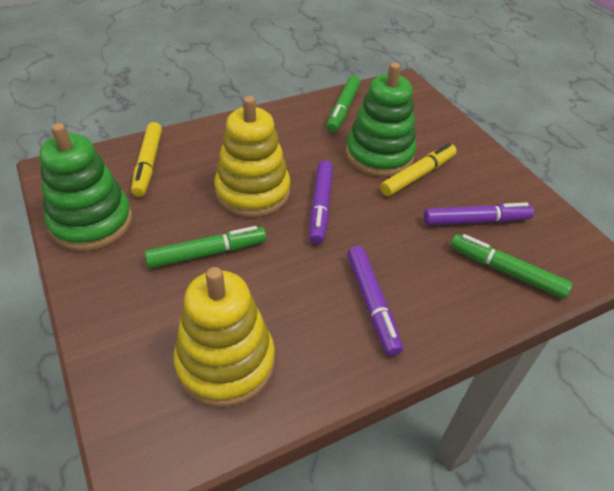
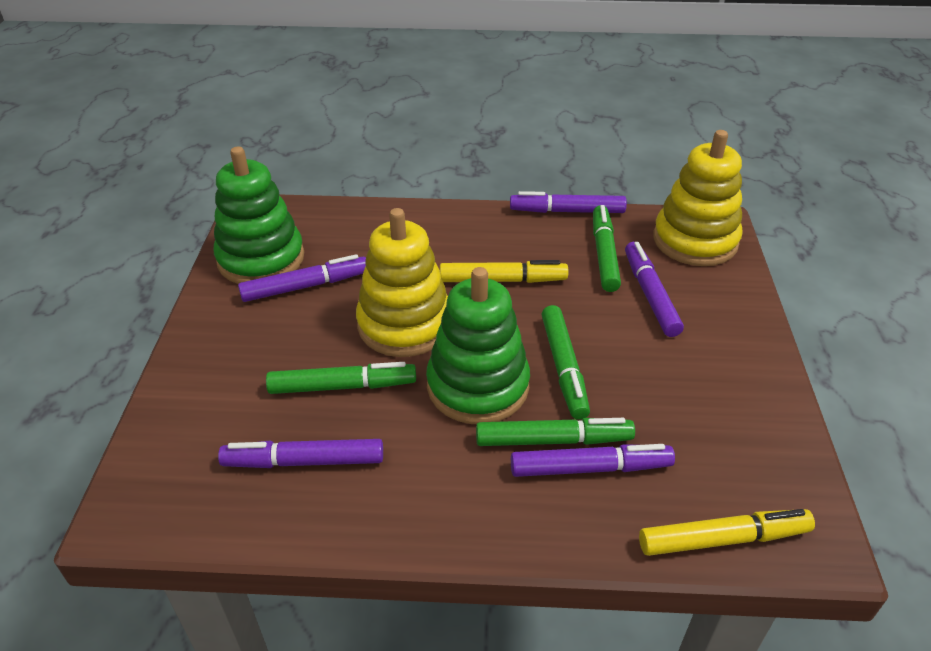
green marker: 3 -> 4
purple marker: 3 -> 5

